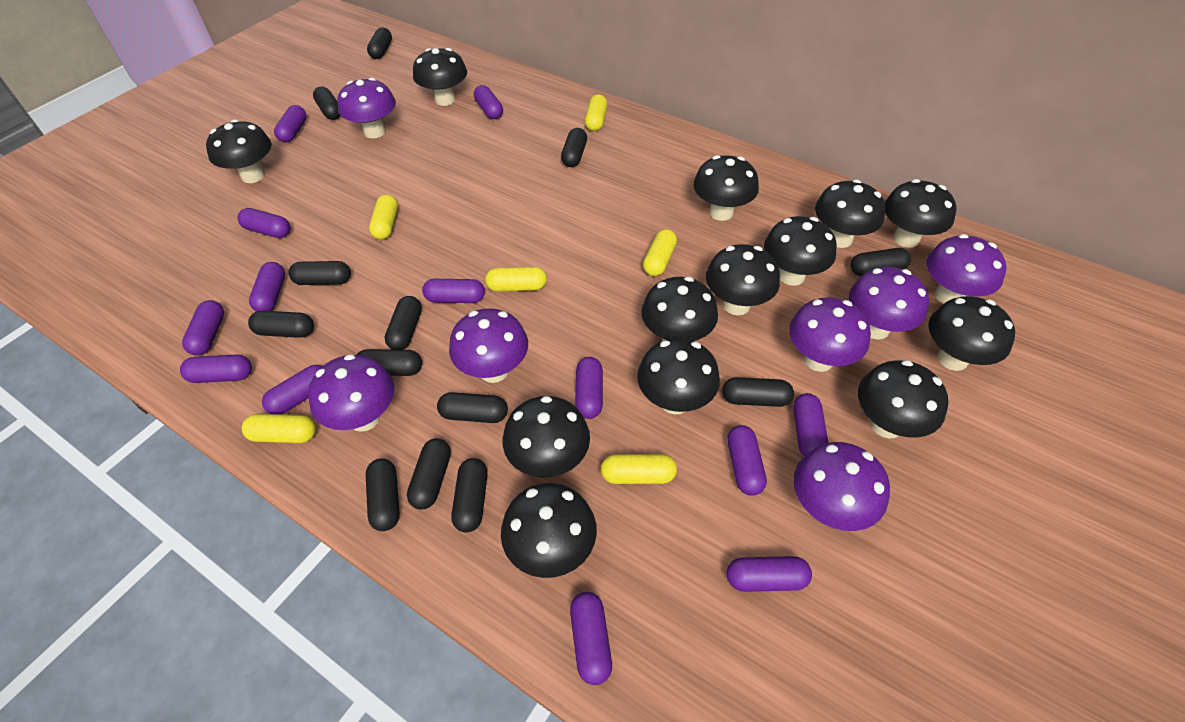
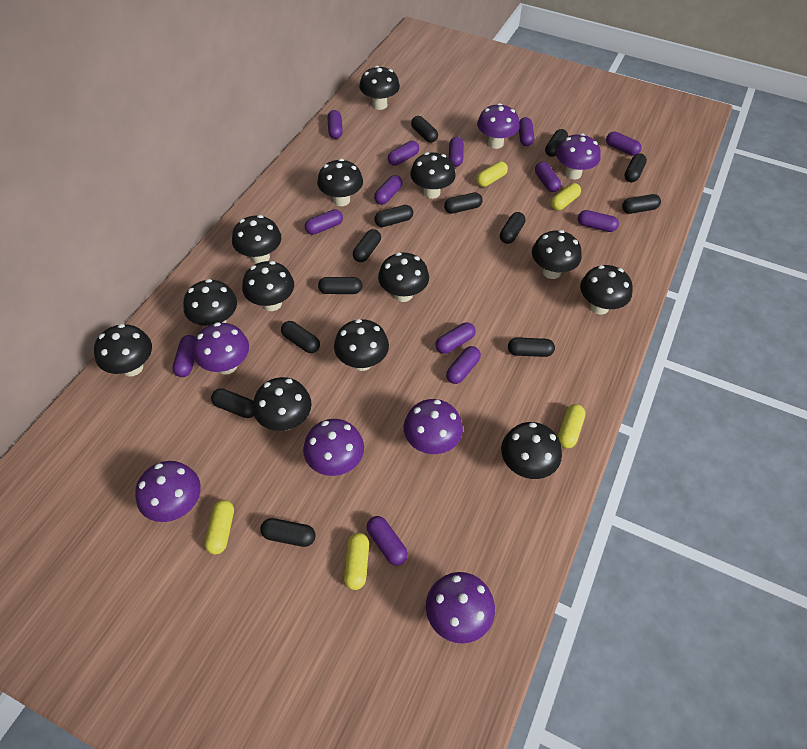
yellow capsule: 6 -> 5

